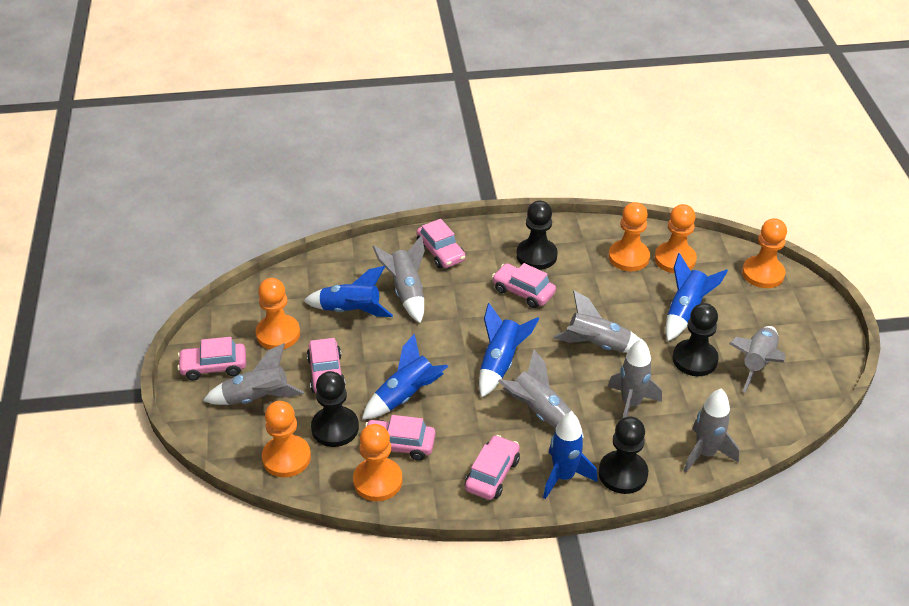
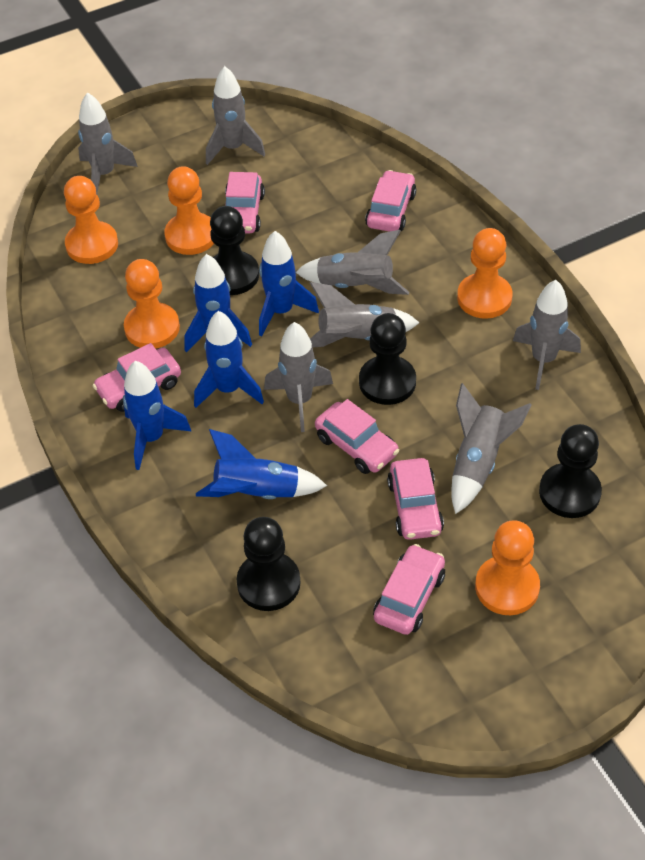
orange pawn: 6 -> 5

